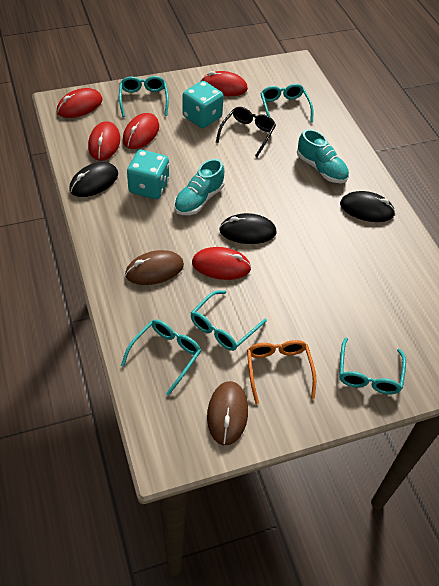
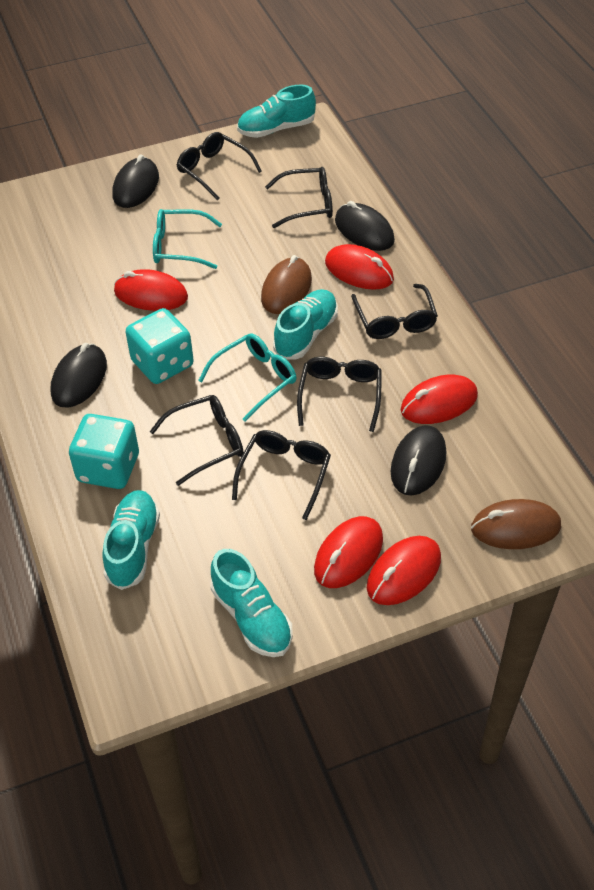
black glasses: 1 -> 6
black mouse: 3 -> 4
orange glasses: 1 -> 0
turquoise glasses: 5 -> 2
turquoise shoe: 2 -> 4

